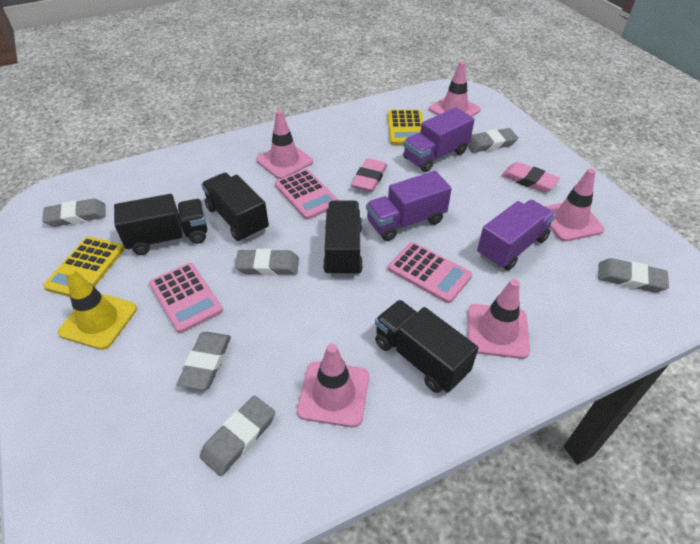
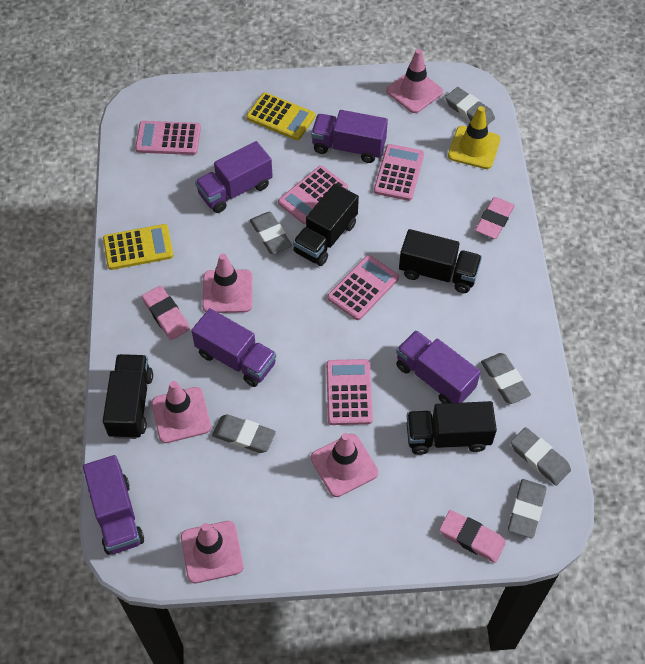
pink calculator: 3 -> 5
pink eraser: 2 -> 3
purple truck: 3 -> 5

